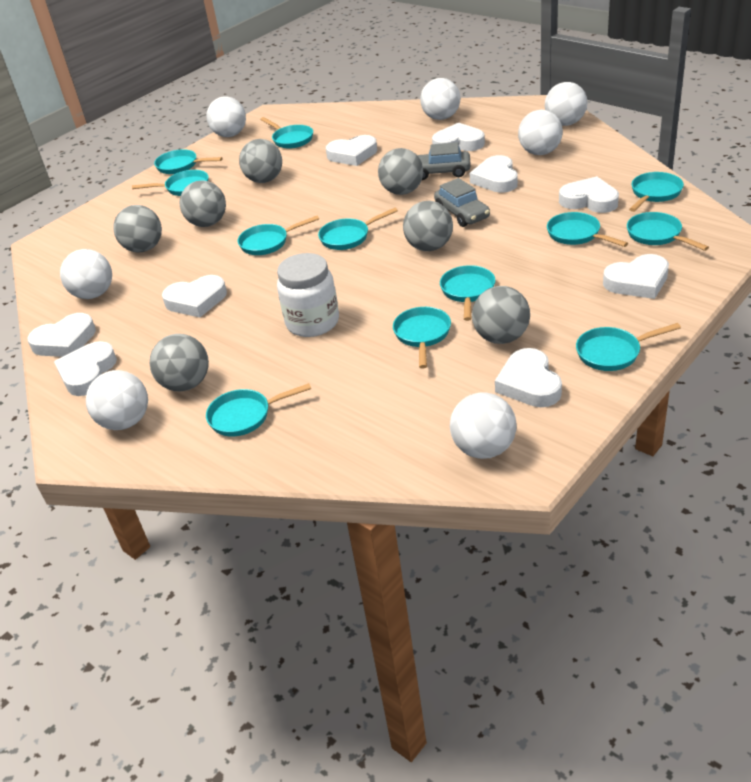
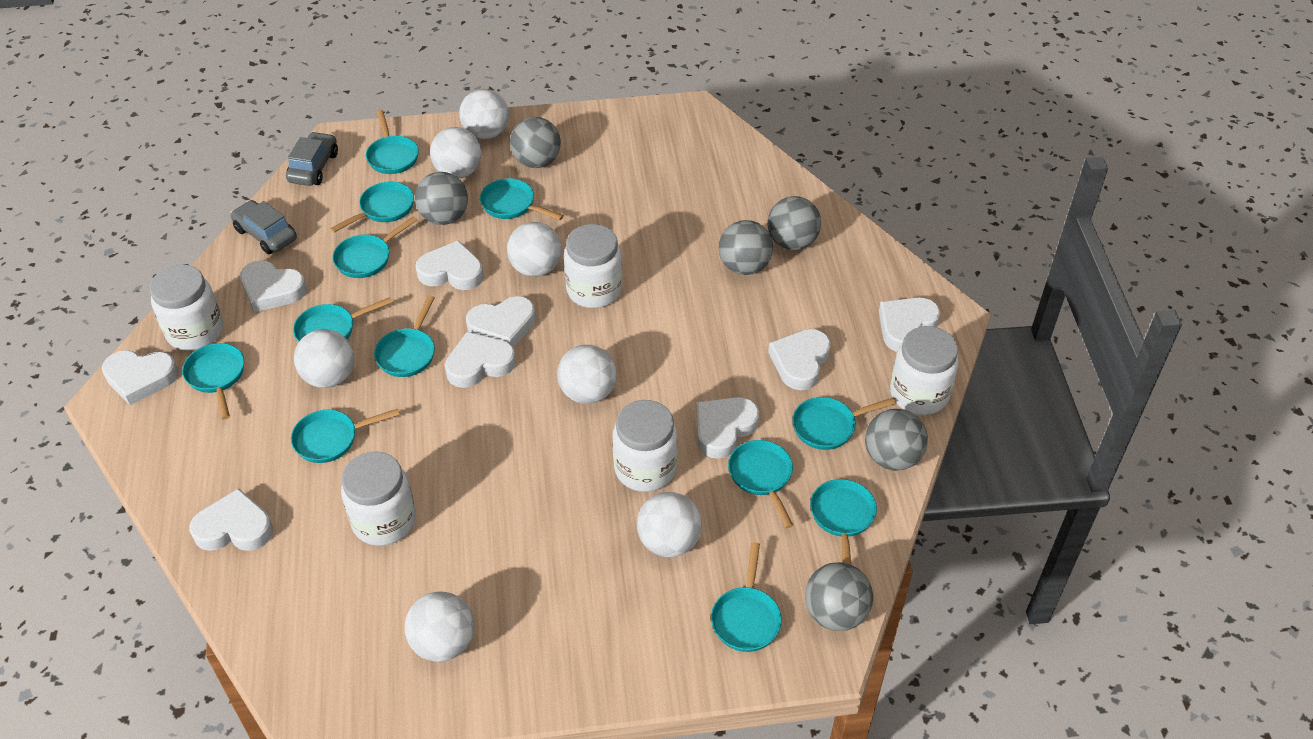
grey ball: 7 -> 6
white jar: 1 -> 5

